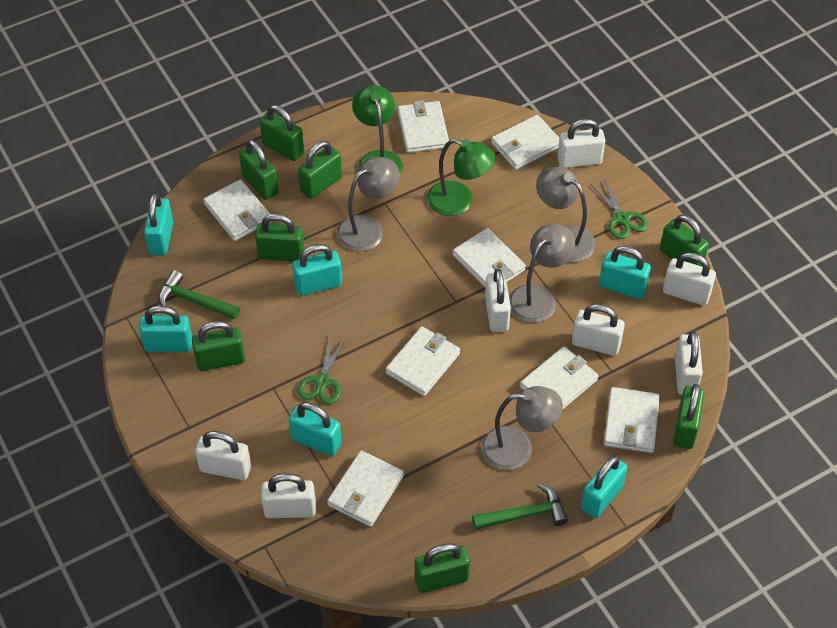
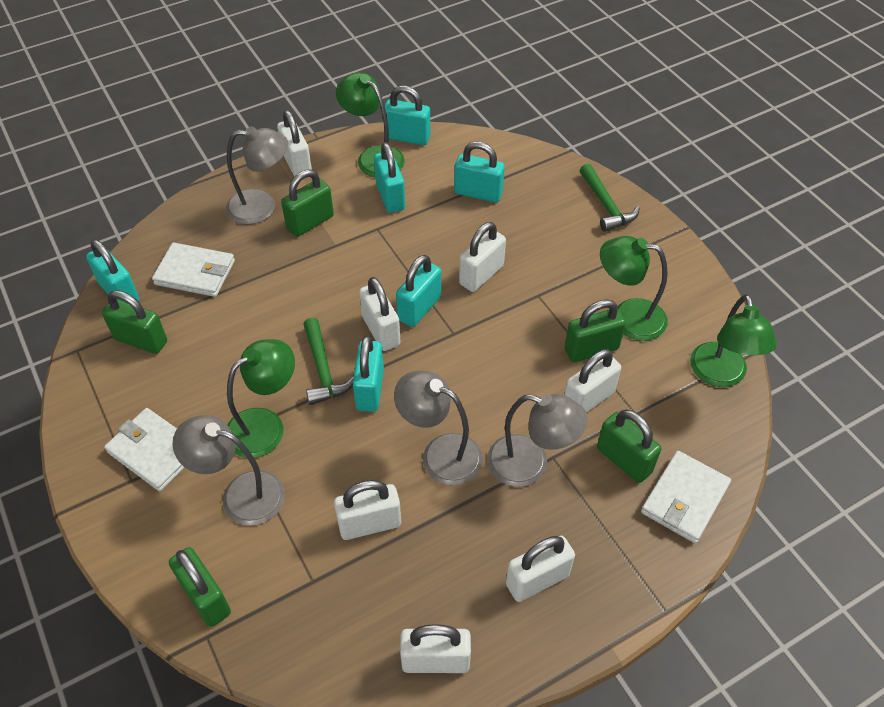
green lamp: 2 -> 4
green padlock: 8 -> 5
green scissors: 2 -> 0
white wallet: 8 -> 3

